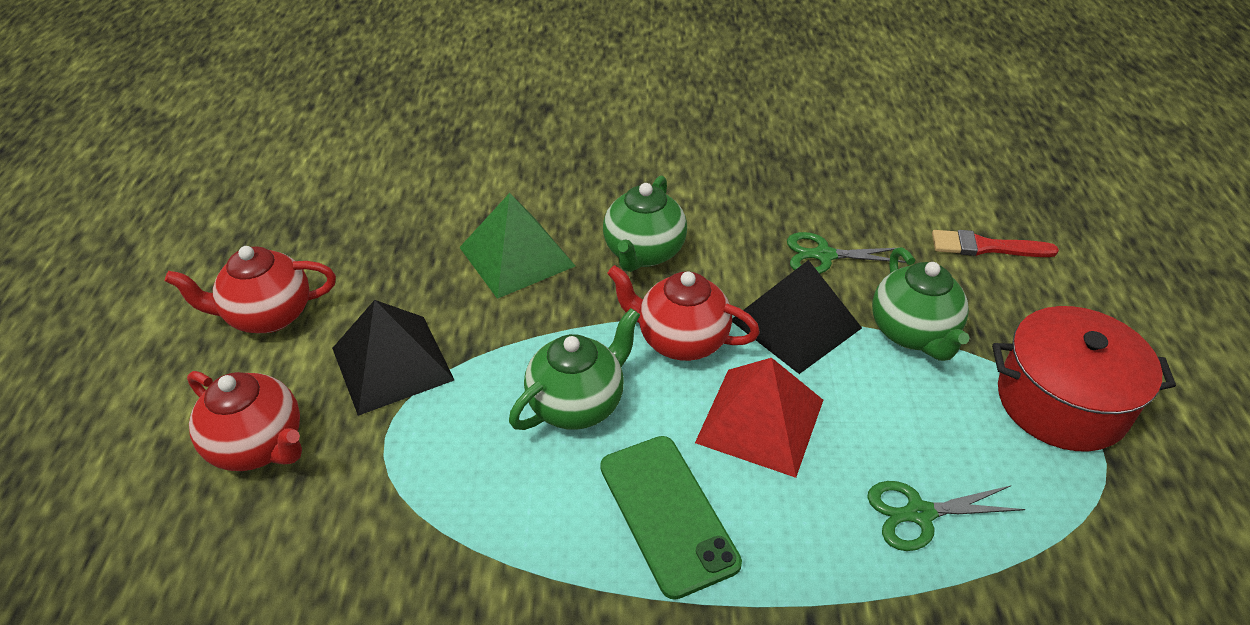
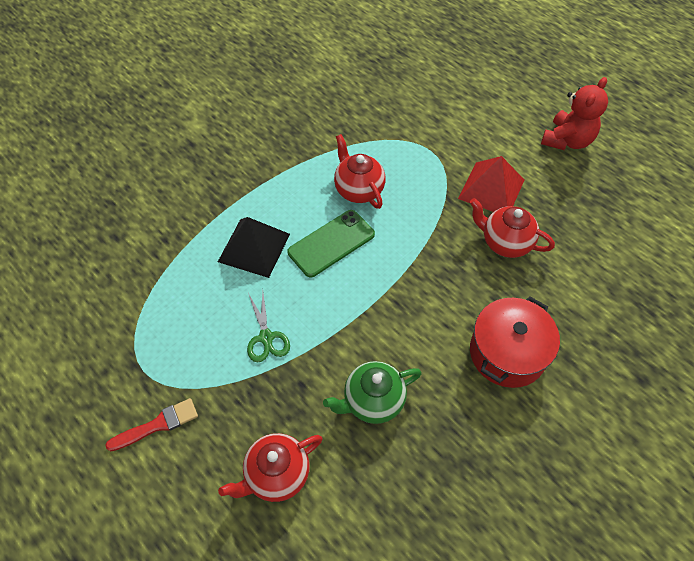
black pyramid: 2 -> 1
green pyramid: 1 -> 0
green scissors: 2 -> 1
green teapot: 3 -> 1
red teddy bear: 0 -> 1

